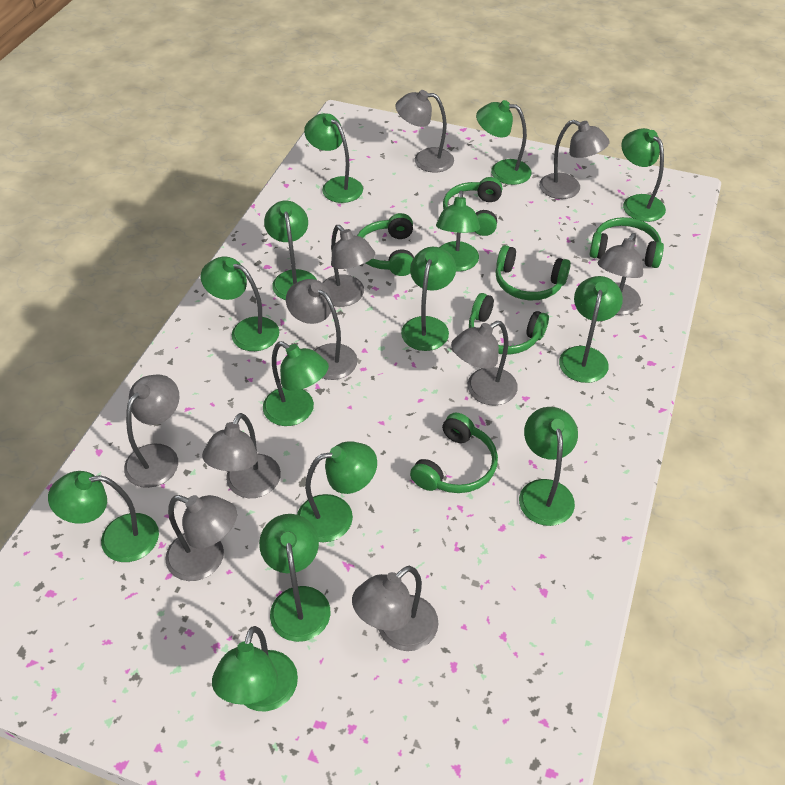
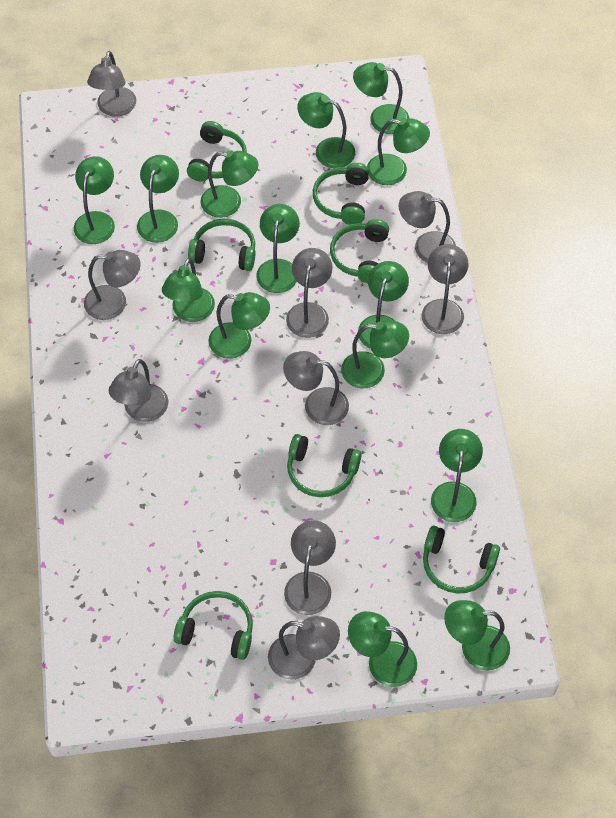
green headphones: 6 -> 7
grey lamp: 10 -> 9

